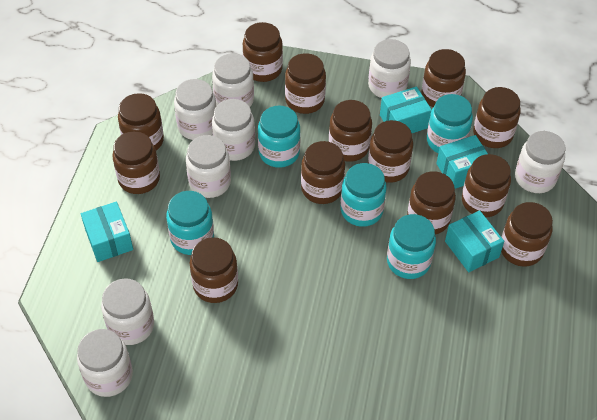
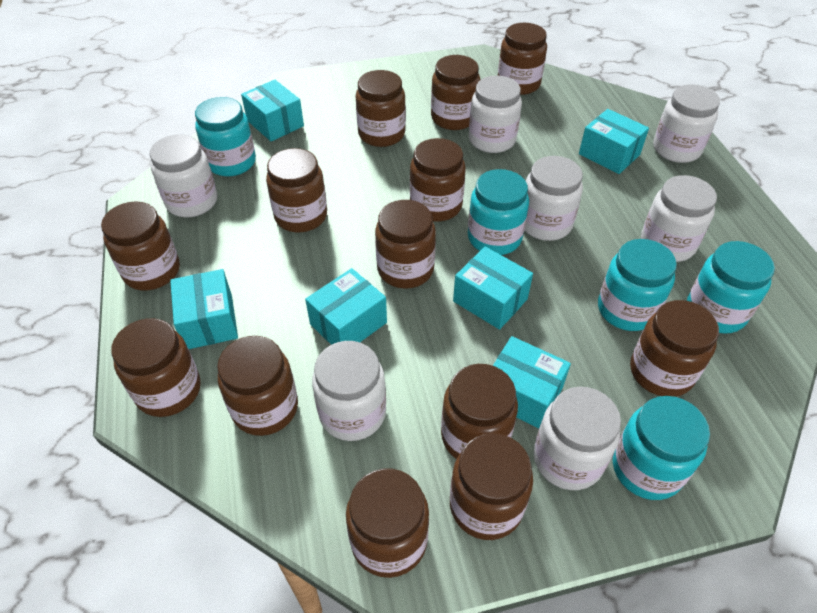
turquoise box: 4 -> 6
white jar: 8 -> 7

